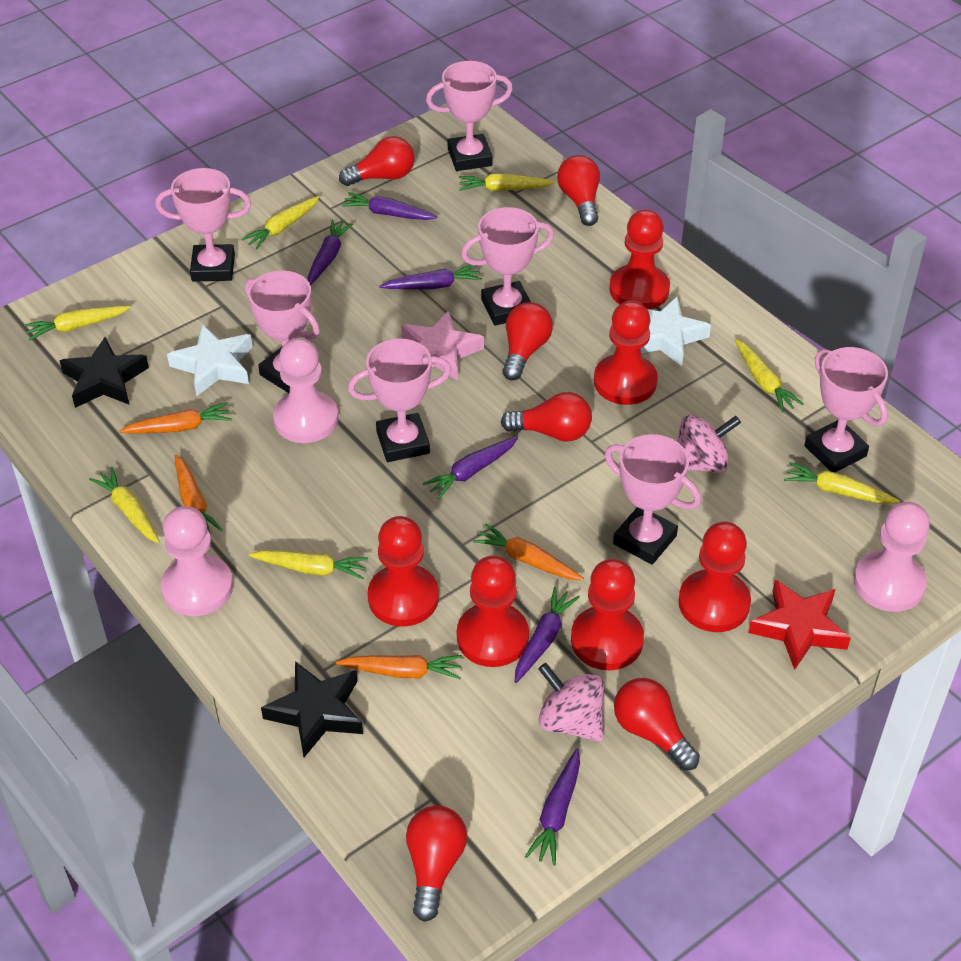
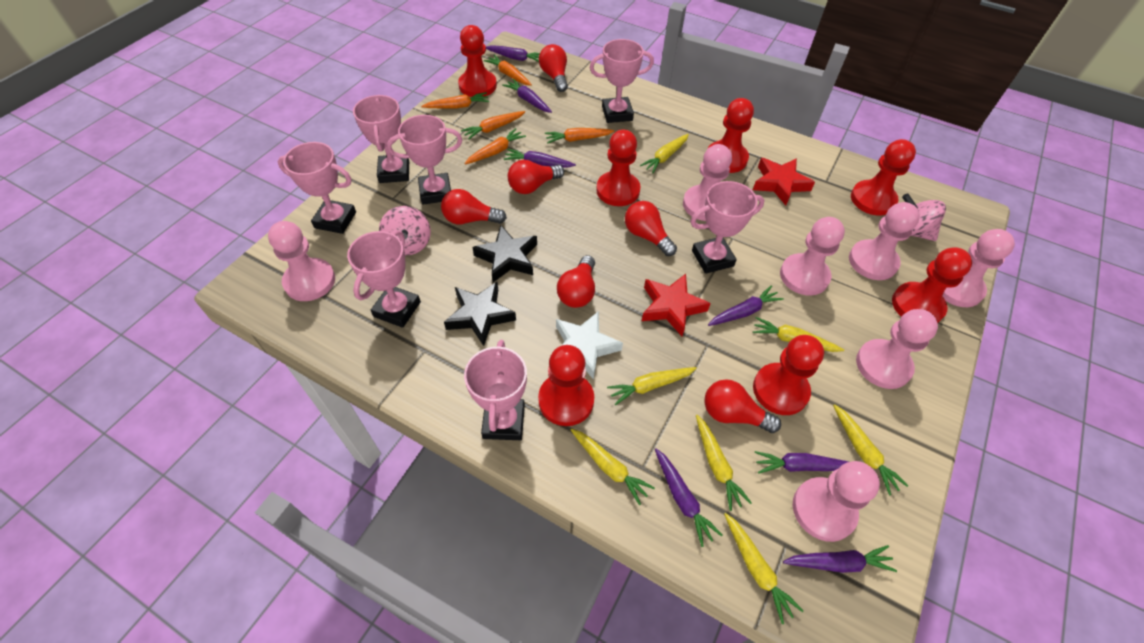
orange carrot: 4 -> 5
pink pawn: 3 -> 7
pink star: 1 -> 0
purple carrot: 6 -> 7
red pawn: 6 -> 7
red star: 1 -> 2
white star: 2 -> 1

